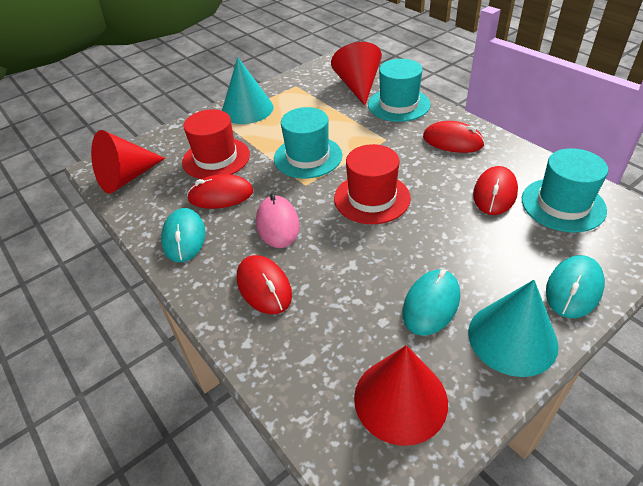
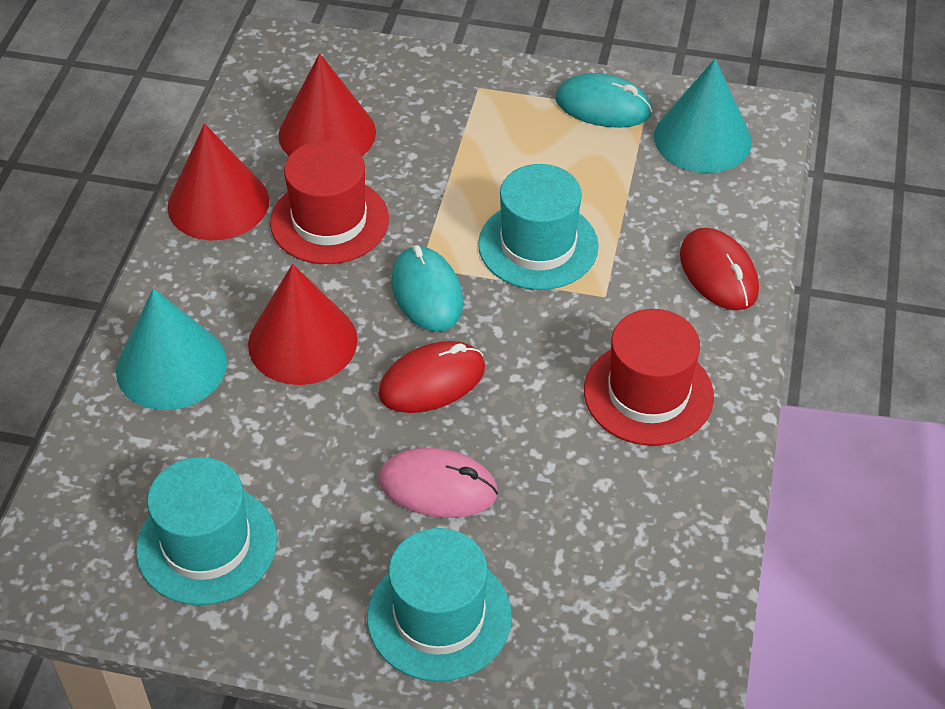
red mouse: 4 -> 2
turquoise mouse: 3 -> 2

